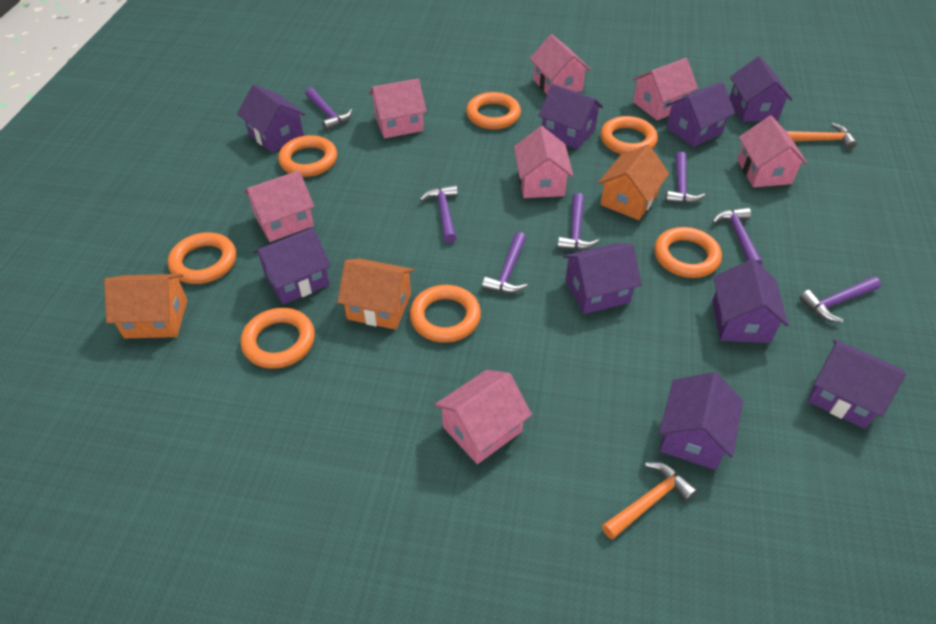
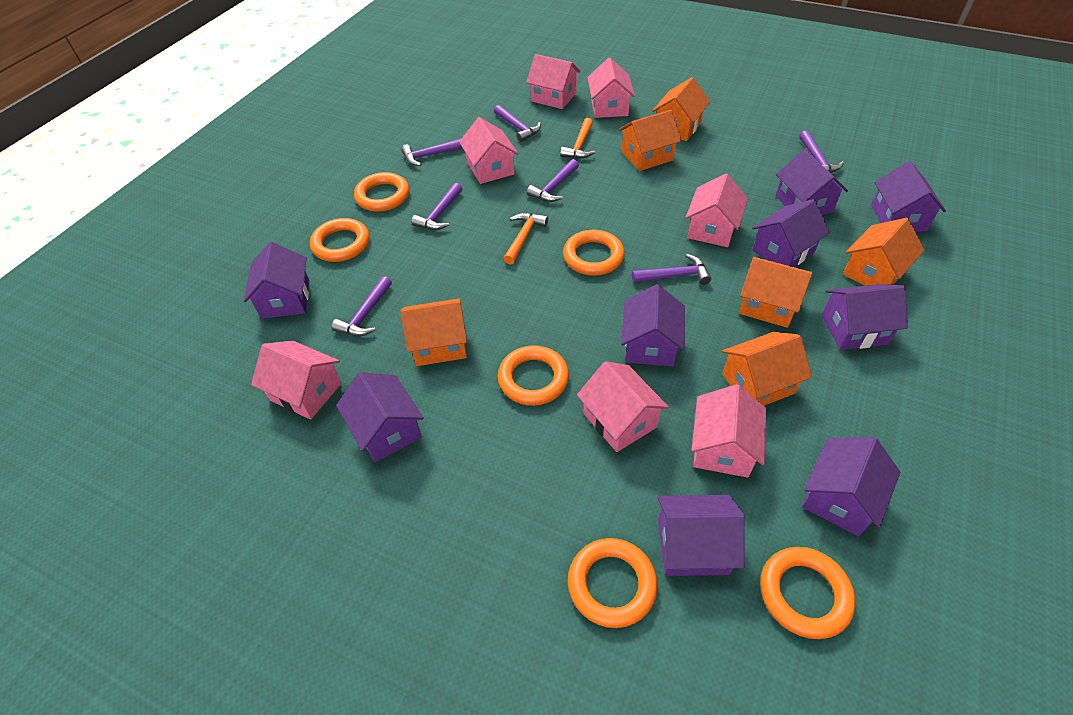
orange house: 3 -> 6
orange ring: 7 -> 6

